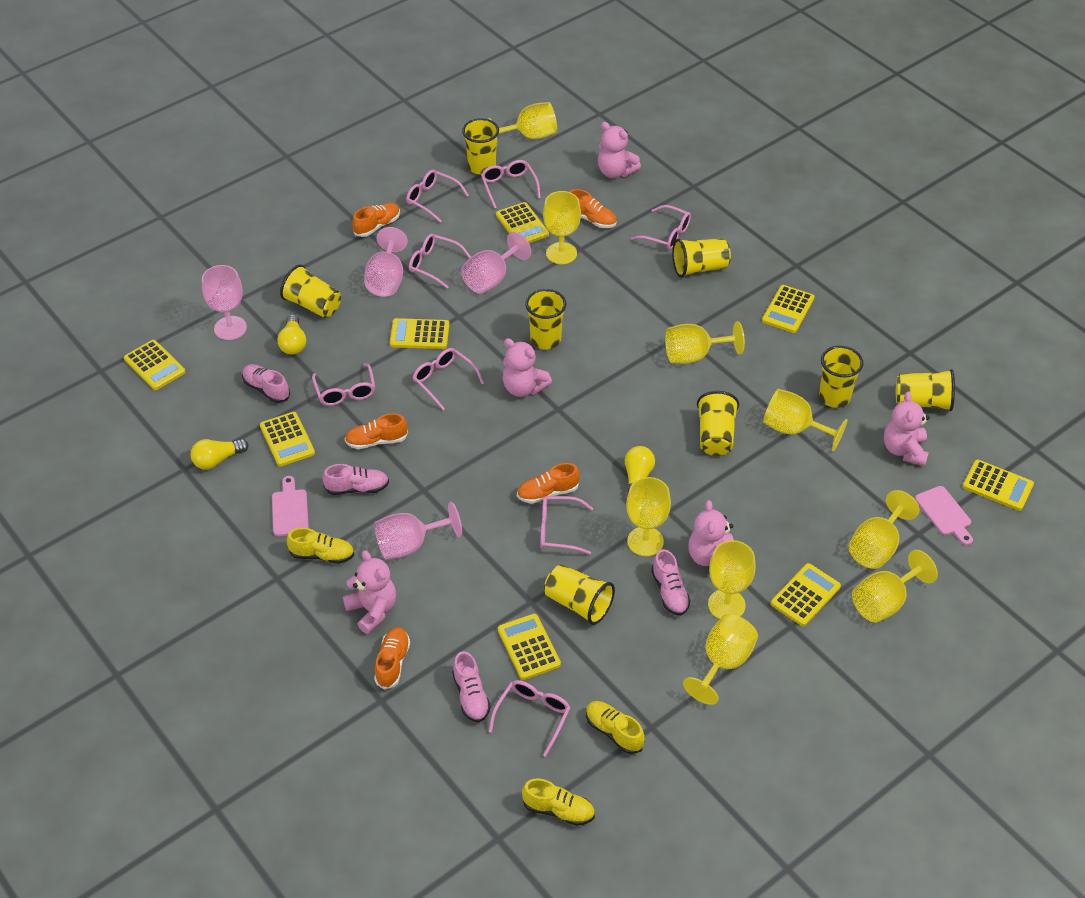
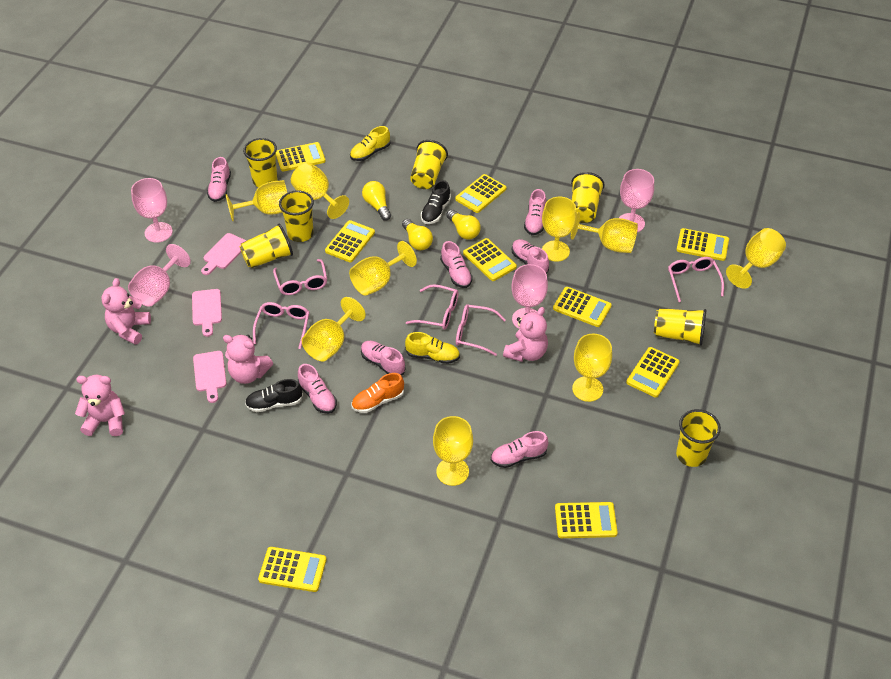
black shoe: 0 -> 2
orange shoe: 5 -> 1
pink cutting board: 2 -> 3
pink glasses: 8 -> 5
pink shoe: 4 -> 7
pink teddy bear: 5 -> 4
yellow calculator: 8 -> 9
yellow cup: 8 -> 7
yellow shoe: 3 -> 2

